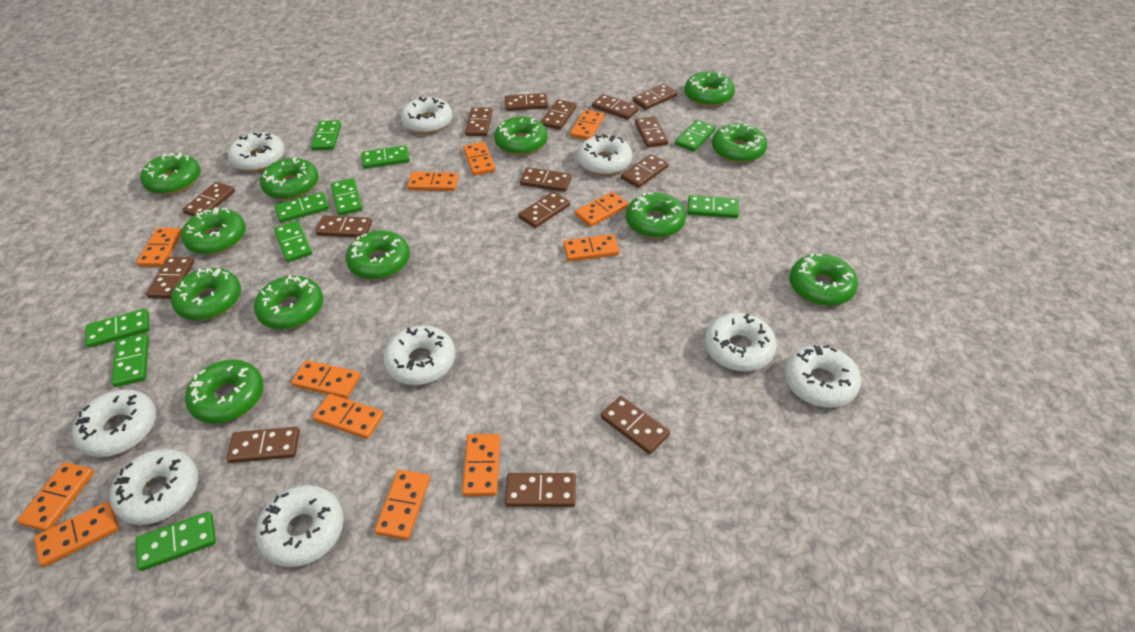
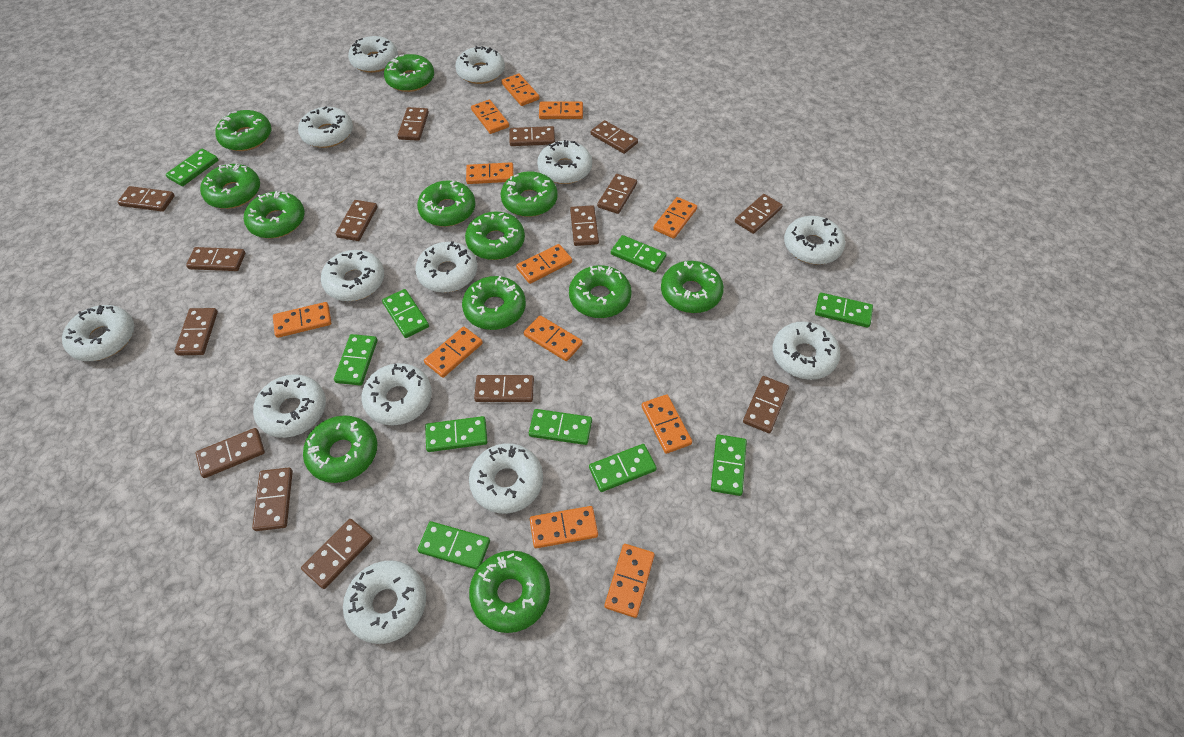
white donut: 9 -> 13

